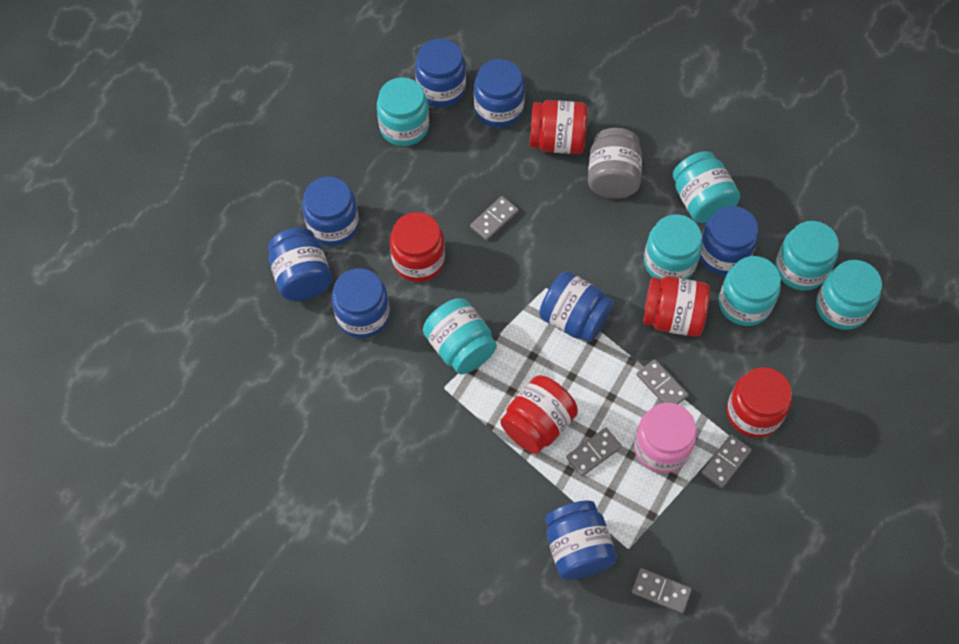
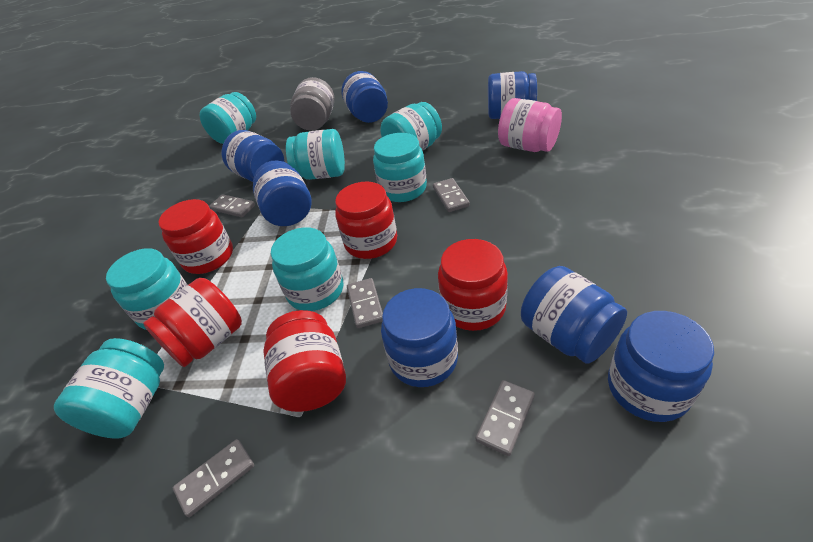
blue jar: 8 -> 7

